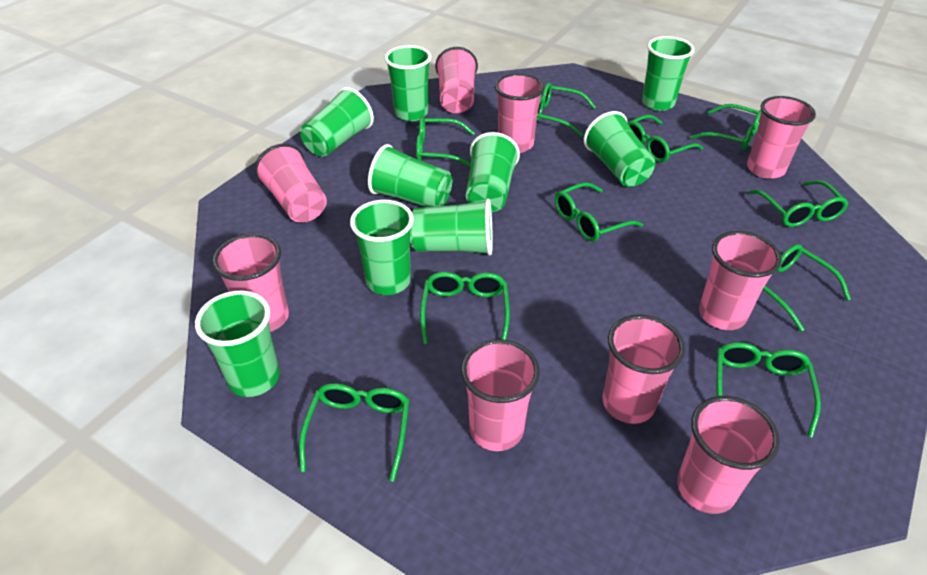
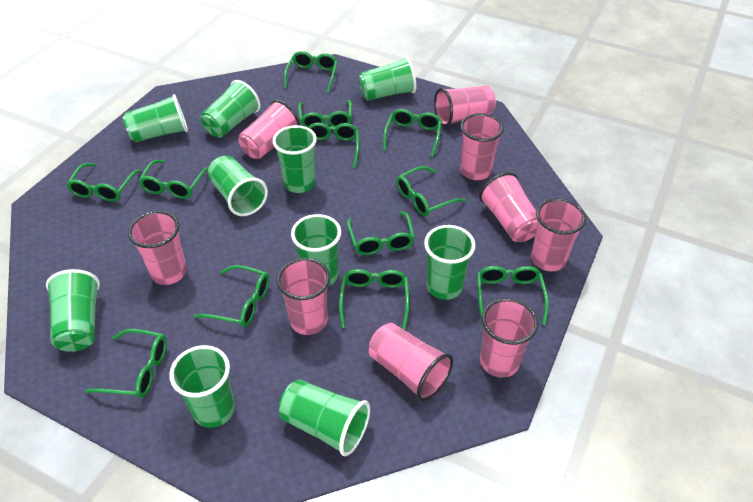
green cup: 9 -> 10
green glasses: 10 -> 12

